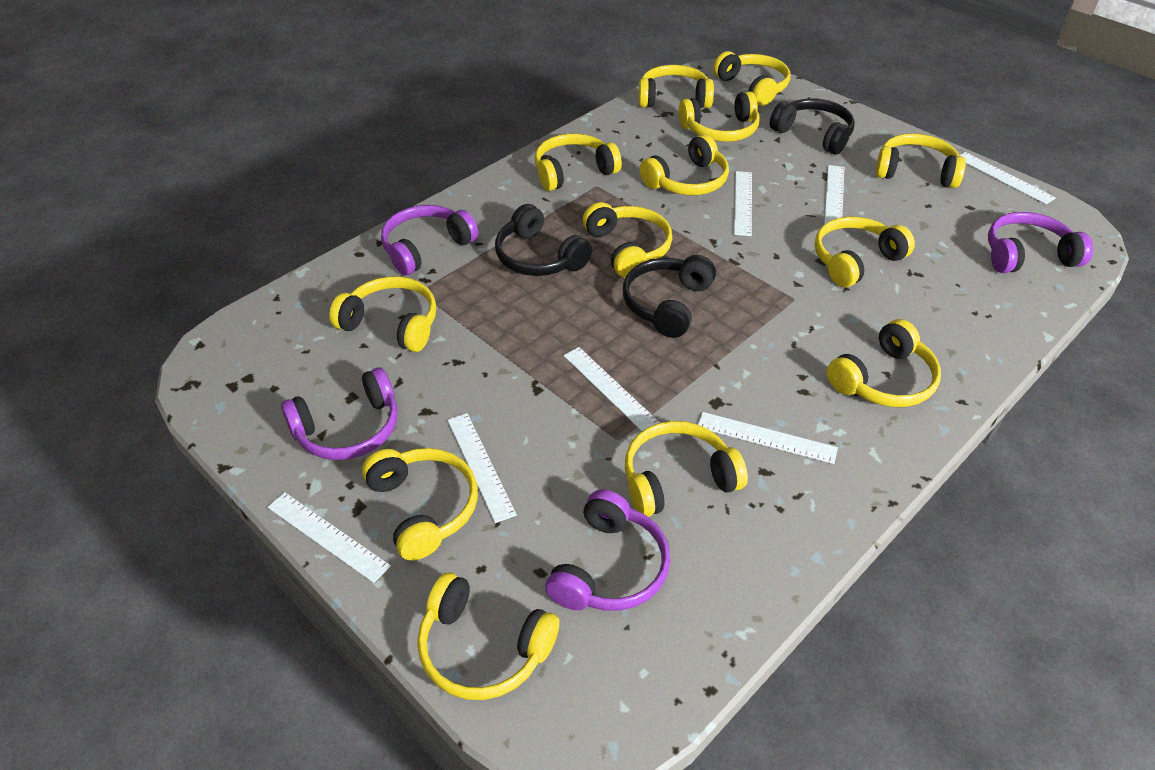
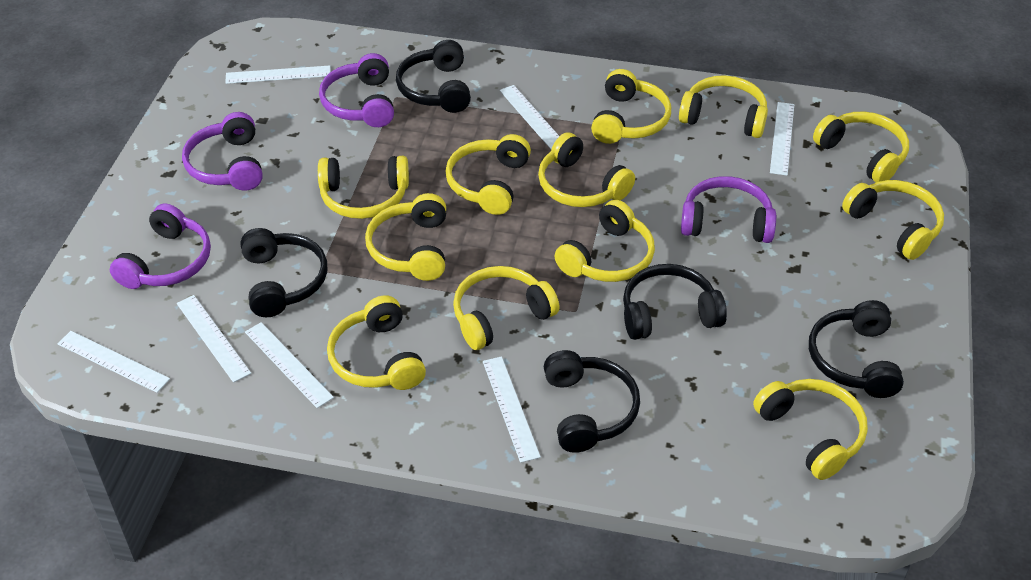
black headphones: 3 -> 5
yellow headphones: 13 -> 12

